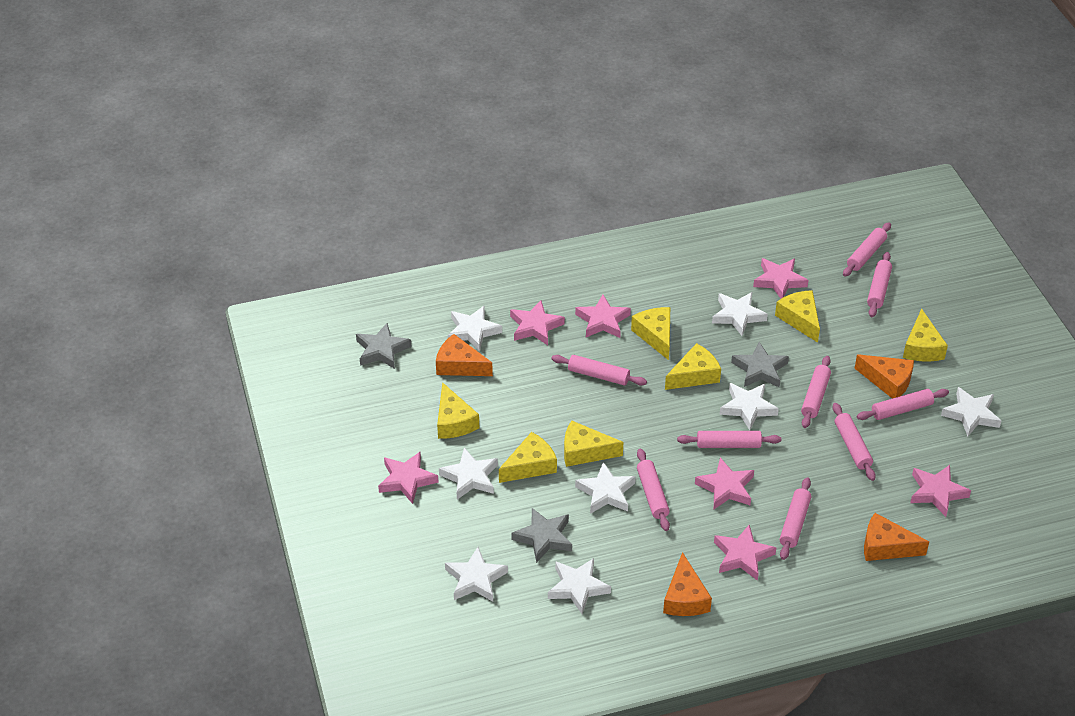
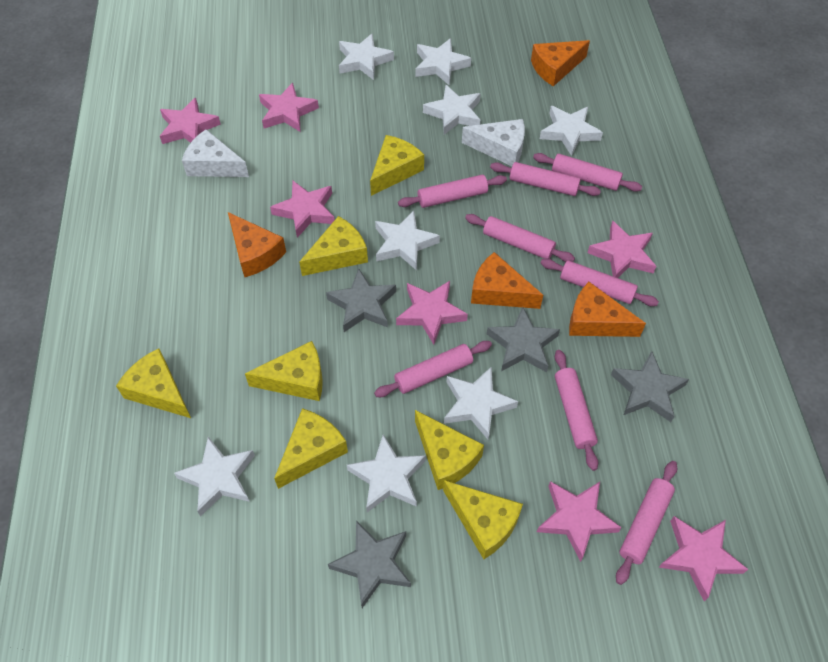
grey star: 3 -> 4
pink rolling pin: 9 -> 8
white cheese: 0 -> 2

